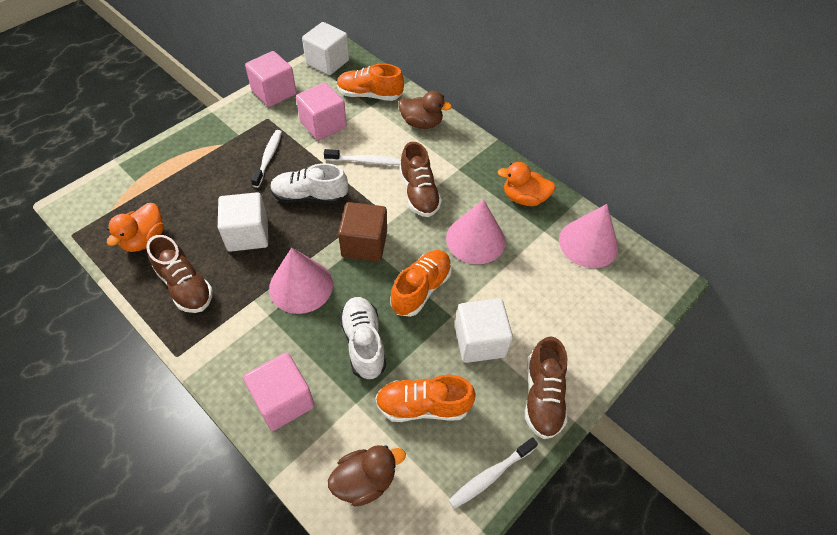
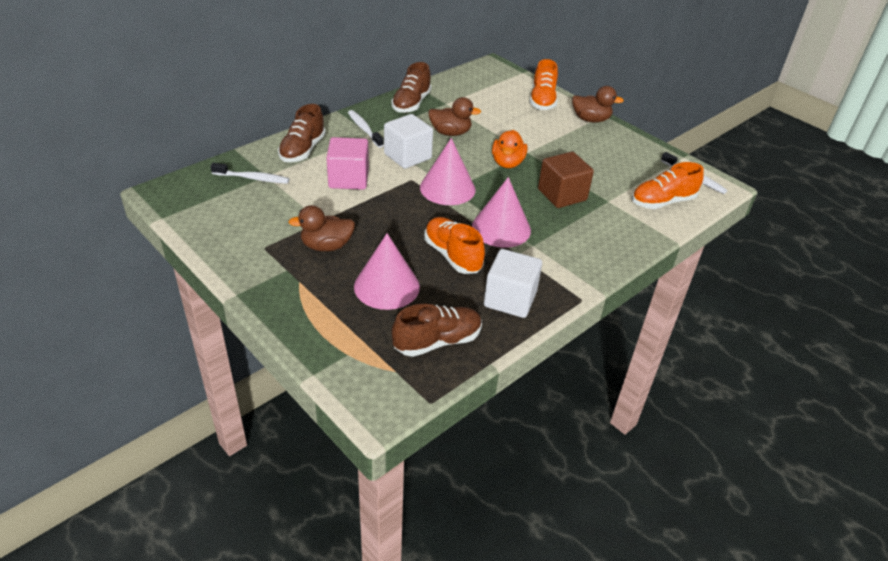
brown duck: 2 -> 3
orange duck: 2 -> 1
pink cube: 3 -> 1
white cube: 3 -> 2
white shoe: 2 -> 0

